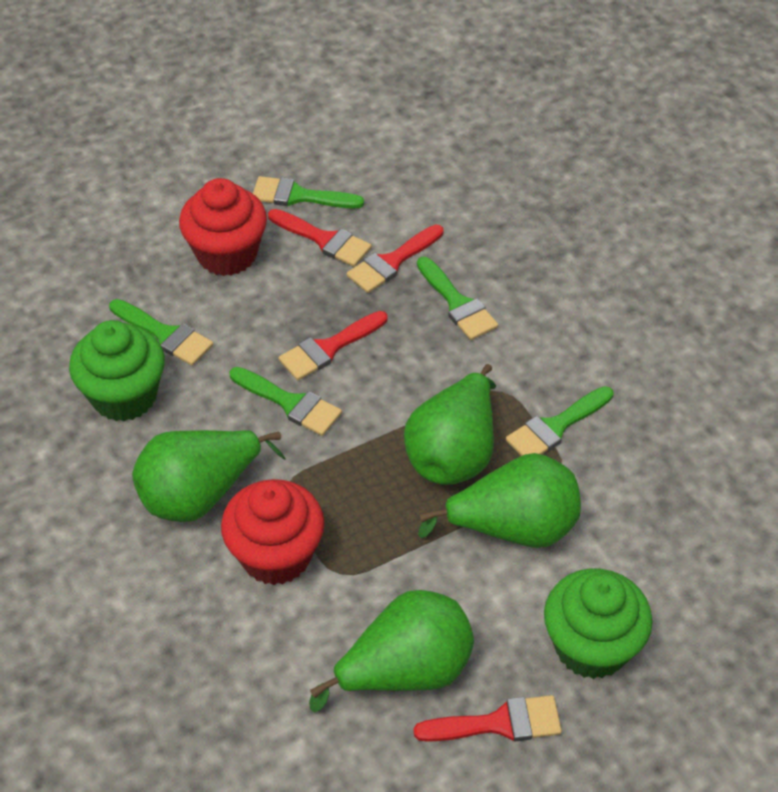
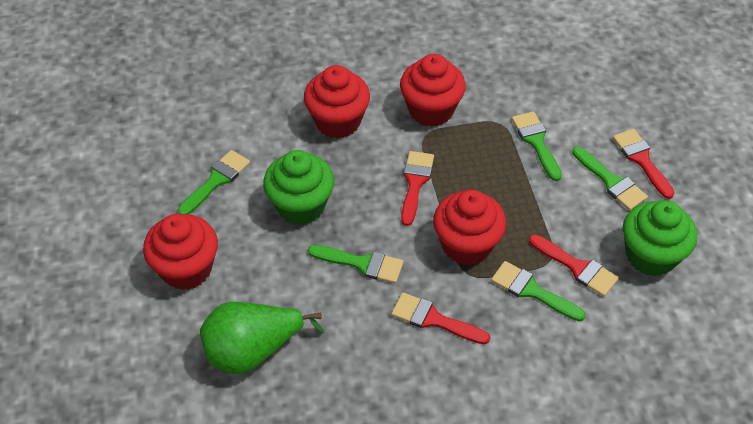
green pear: 4 -> 1
red cupcake: 2 -> 4

